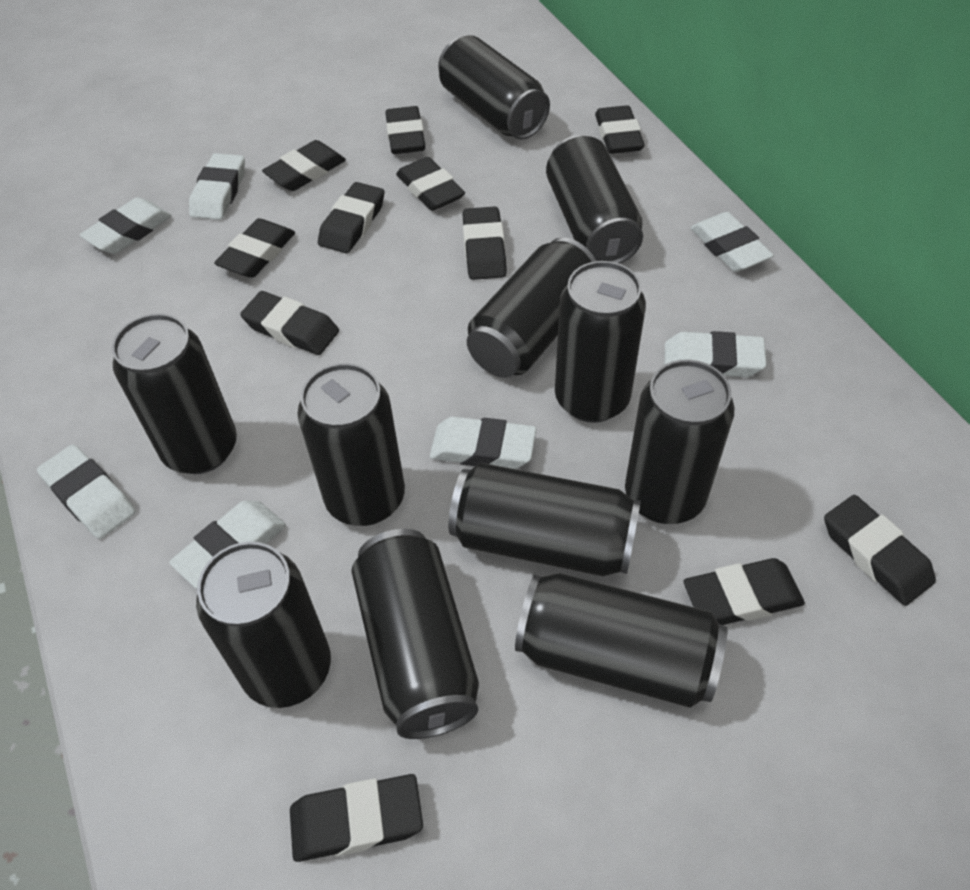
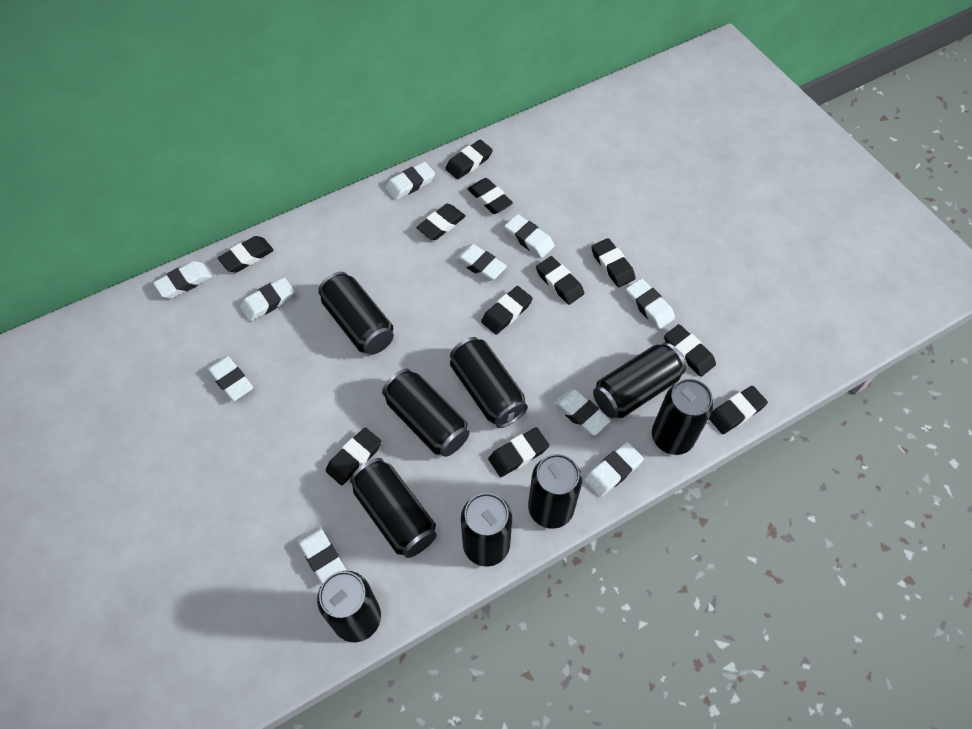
black can: 11 -> 9
white eraser: 7 -> 10

